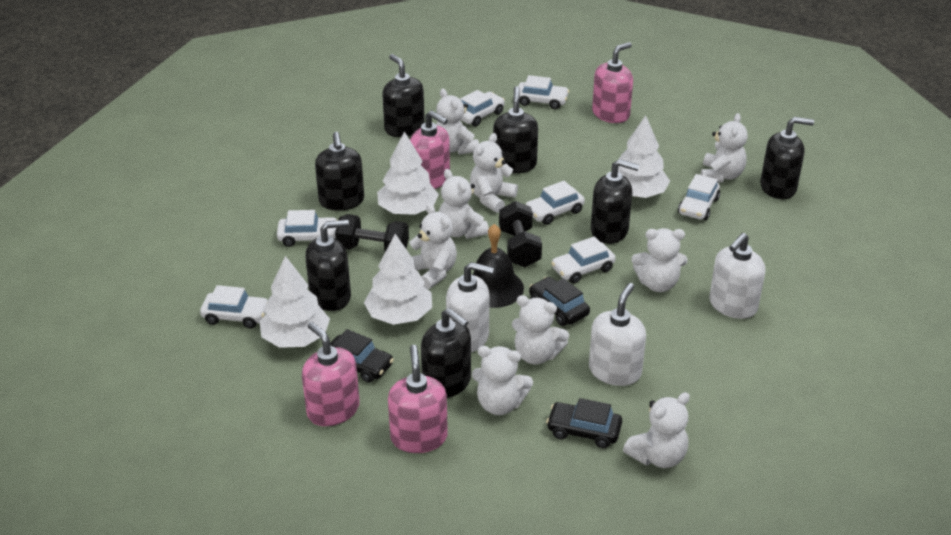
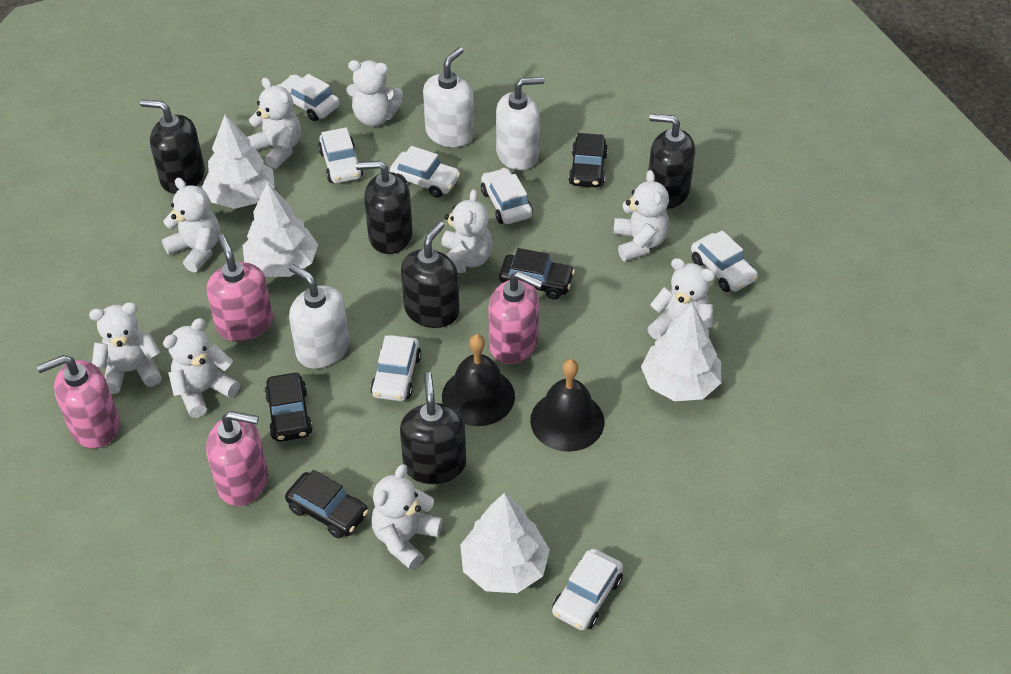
black bell: 1 -> 2
black car: 3 -> 4
black dumbbell: 2 -> 0
black soap dispenser: 7 -> 5

